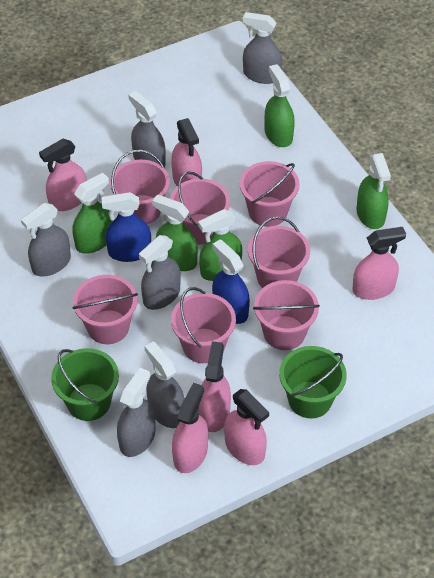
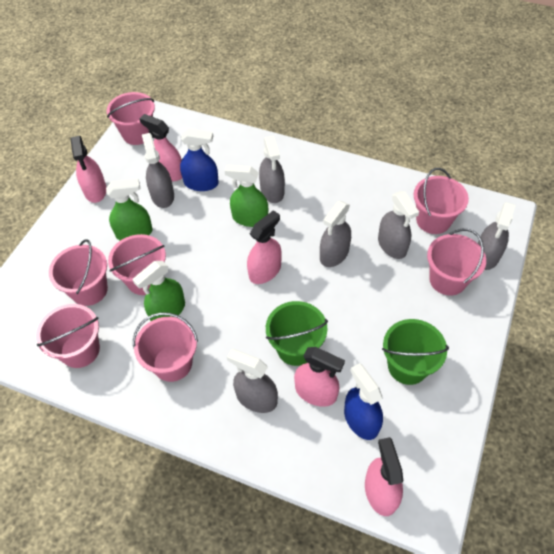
green spray bottle: 5 -> 3
pink spray bottle: 6 -> 5

